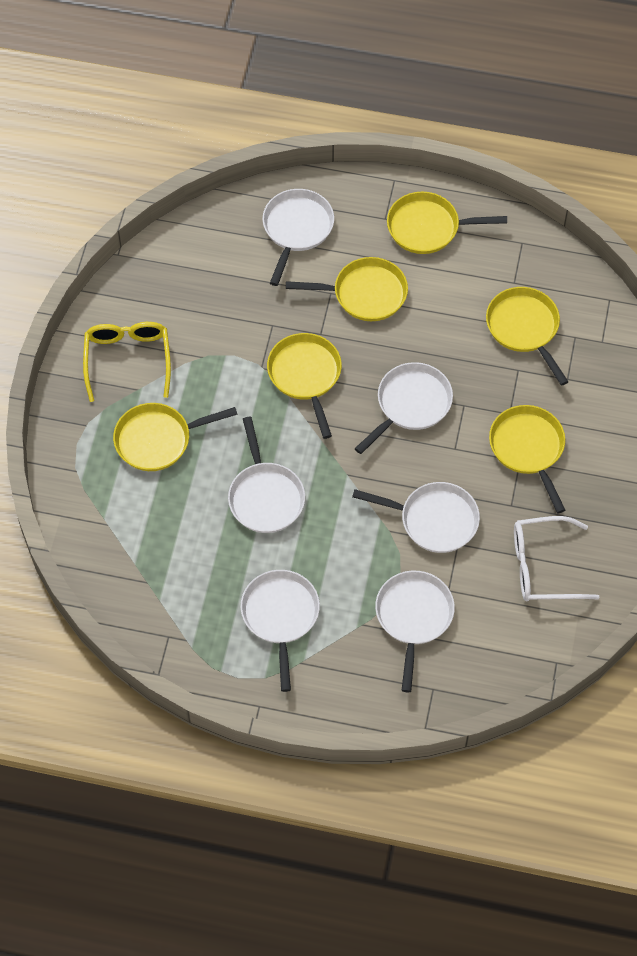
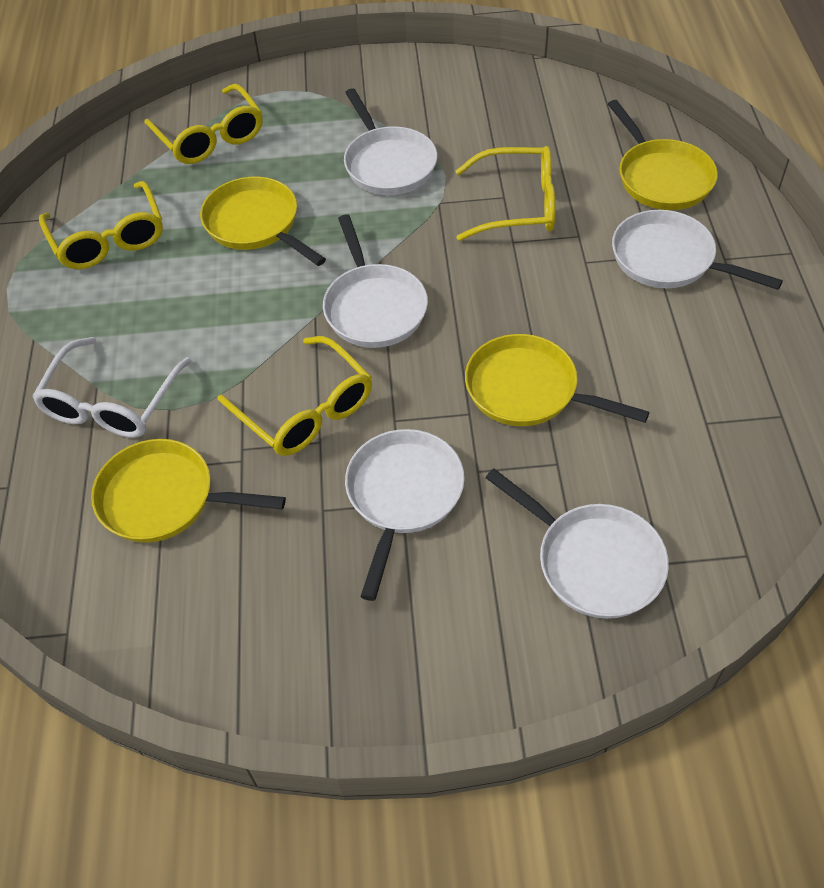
white pan: 6 -> 5
yellow glasses: 1 -> 4
yellow pan: 6 -> 4

